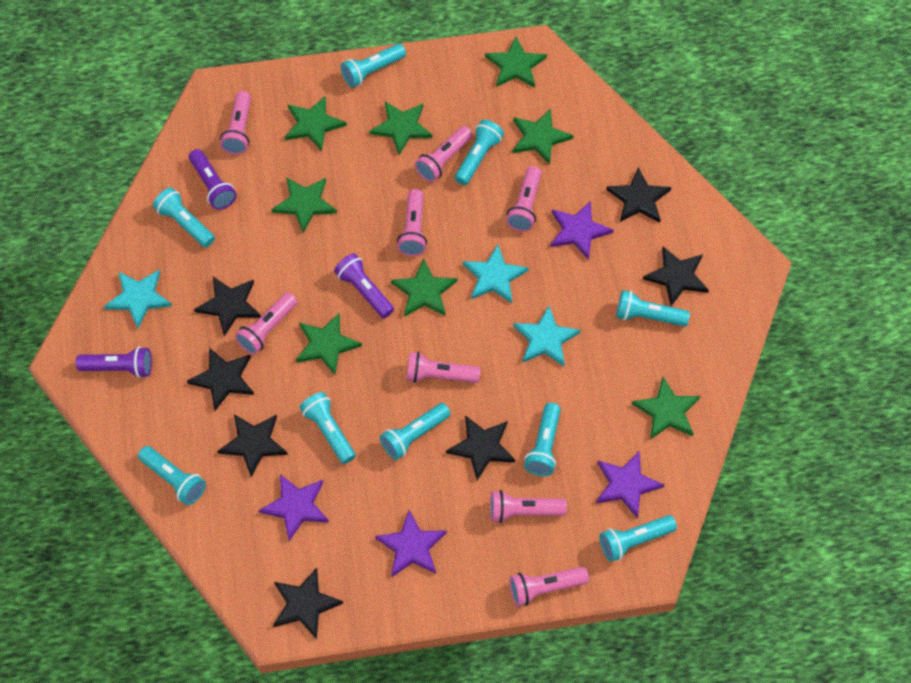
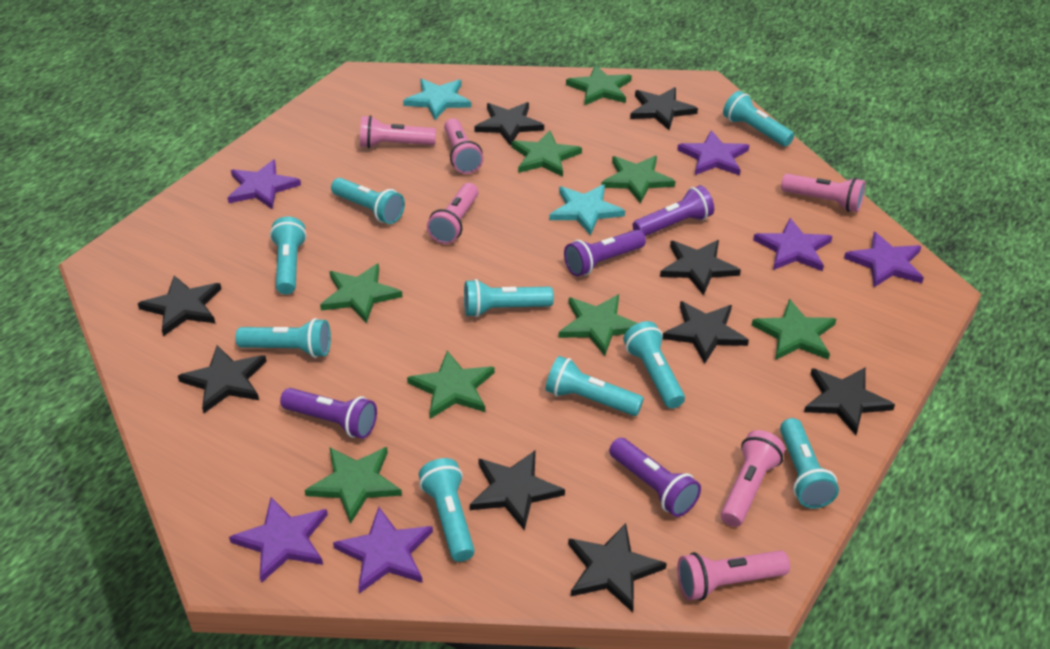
black star: 7 -> 9
pink flashlight: 8 -> 6
purple flashlight: 3 -> 4
purple star: 4 -> 6
turquoise star: 3 -> 2

